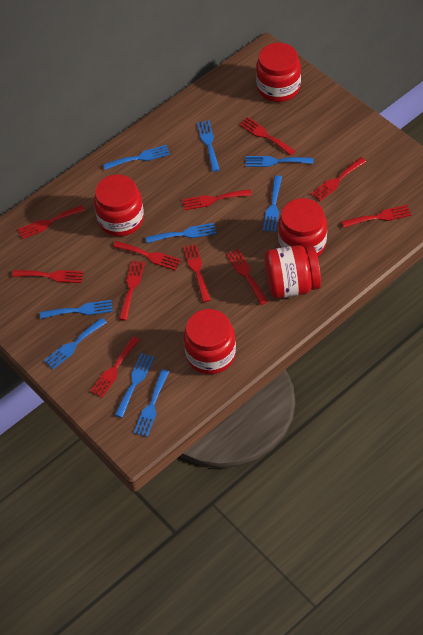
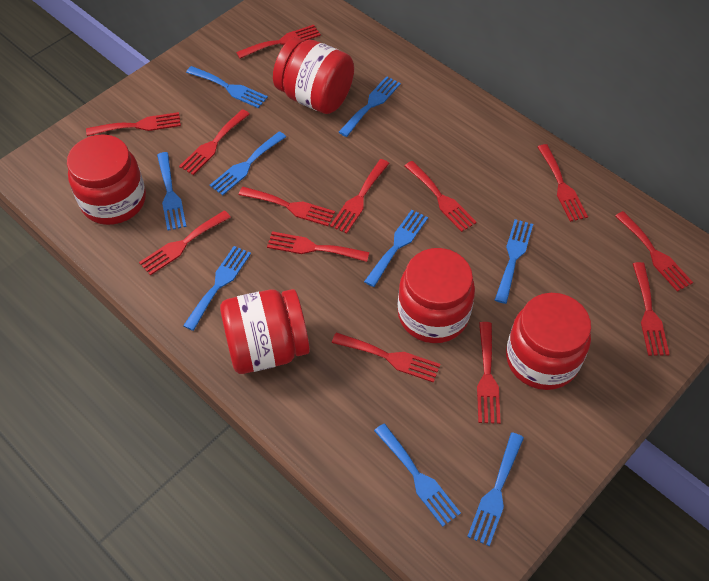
red fork: 11 -> 13

